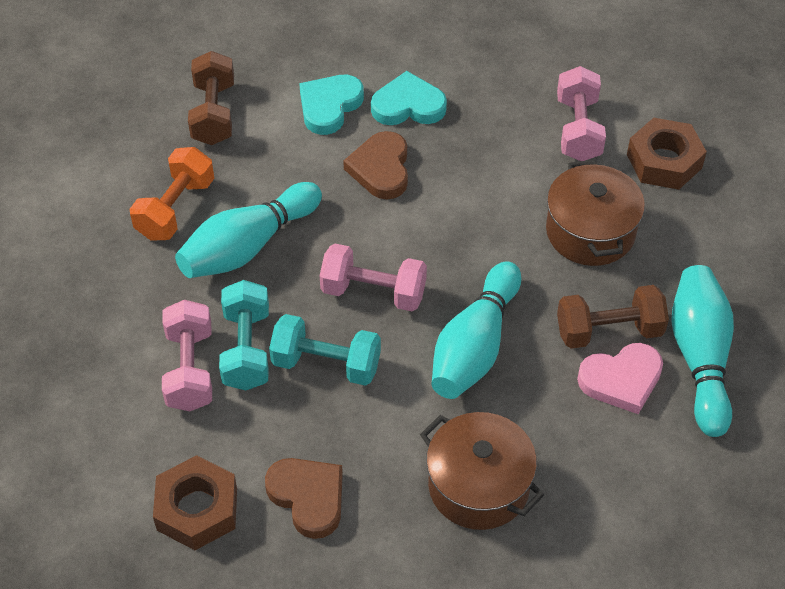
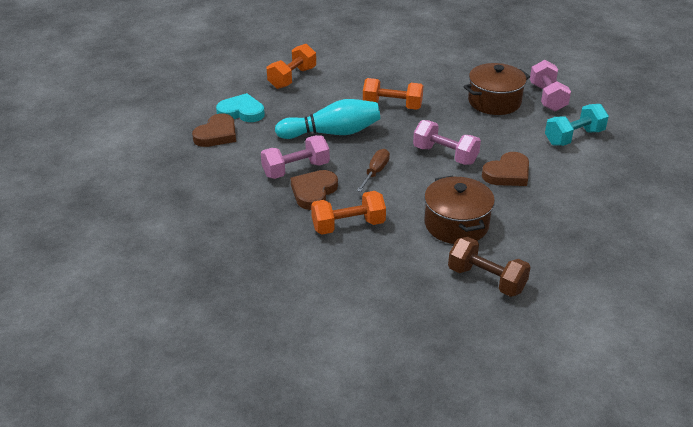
brown dumbbell: 2 -> 1
brown heart: 2 -> 3
brown nut: 2 -> 0
brown screwdriver: 0 -> 1
orange dumbbell: 1 -> 3
pink heart: 1 -> 0
turquoise bowling pin: 3 -> 1
turquoise dumbbell: 2 -> 1
turquoise heart: 2 -> 1

